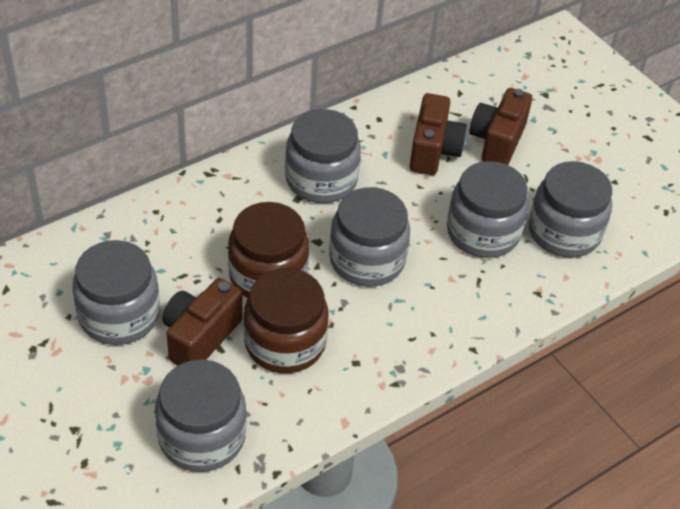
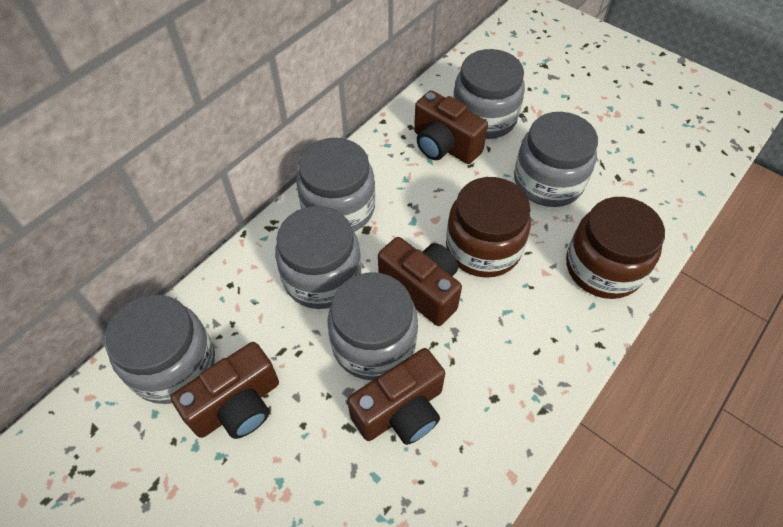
brown camera: 3 -> 4

